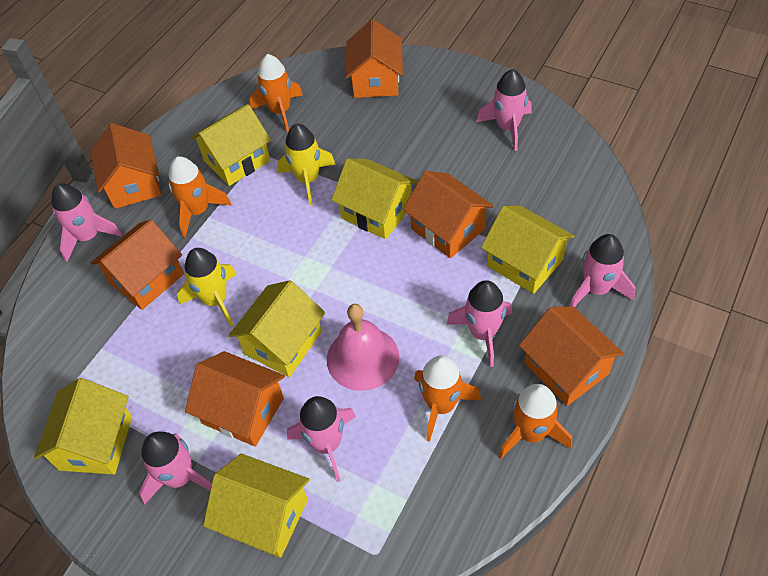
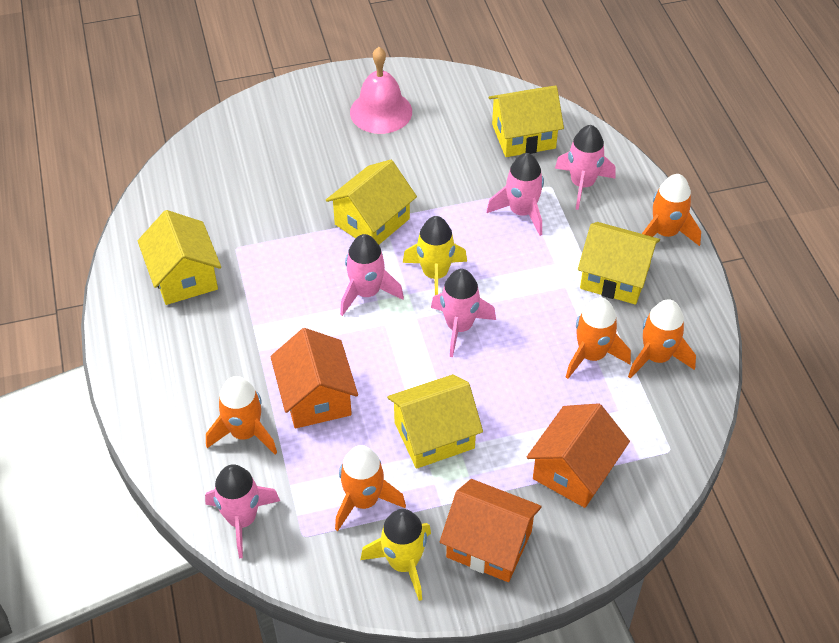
orange house: 6 -> 3
orange rocket: 4 -> 5
pink rocket: 6 -> 5
yellow house: 6 -> 5

